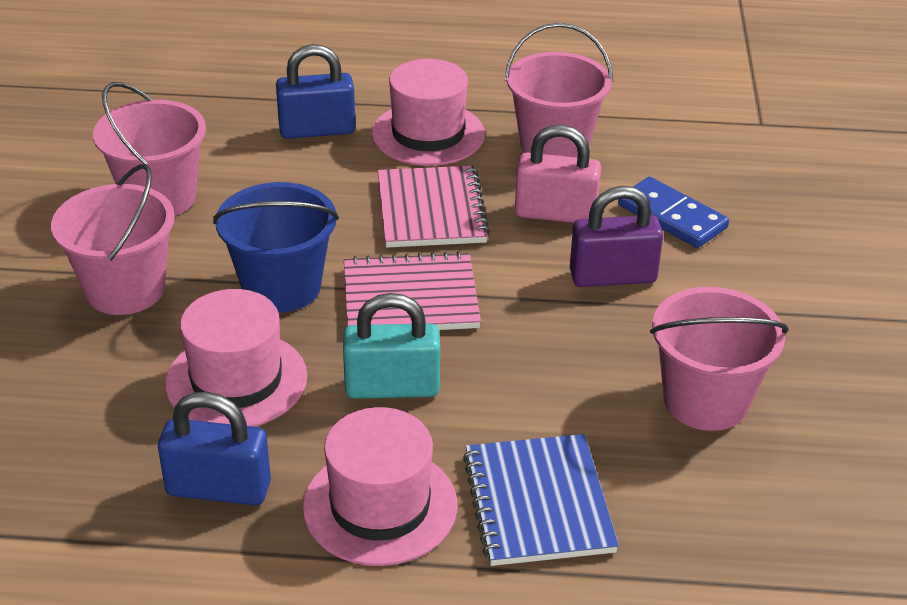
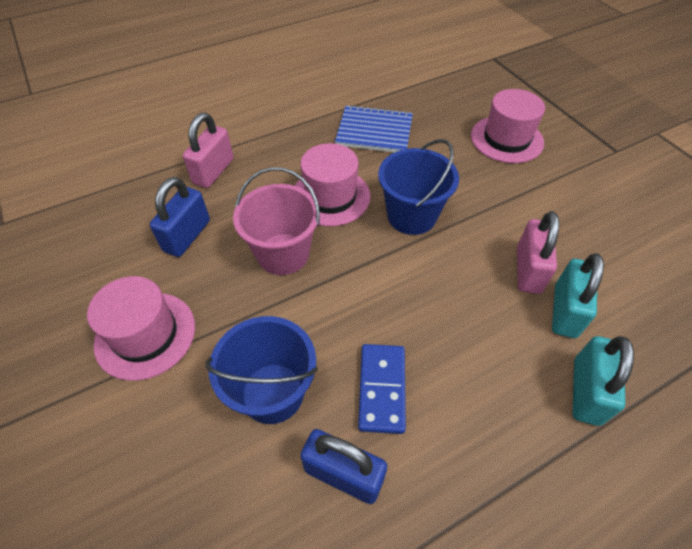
blue bucket: 1 -> 2
pink bucket: 4 -> 1
pink notebook: 2 -> 0
pink padlock: 1 -> 2
purple padlock: 1 -> 0
turquoise padlock: 1 -> 2

